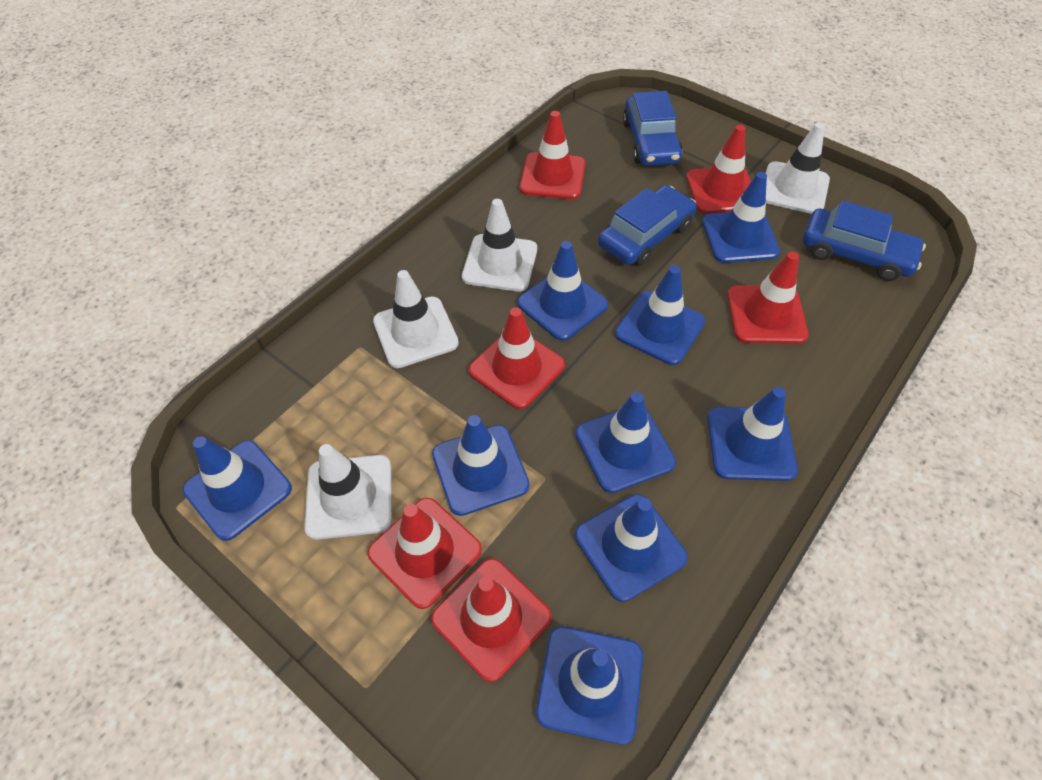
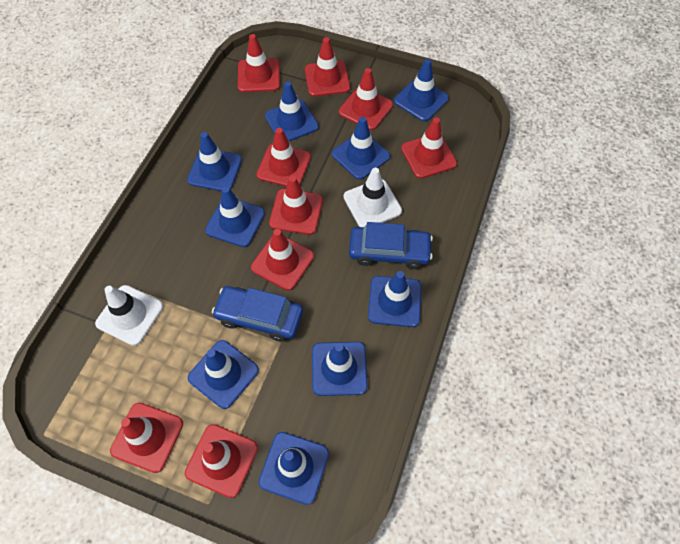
blue car: 3 -> 2
red traffic cone: 6 -> 9
white traffic cone: 4 -> 2

